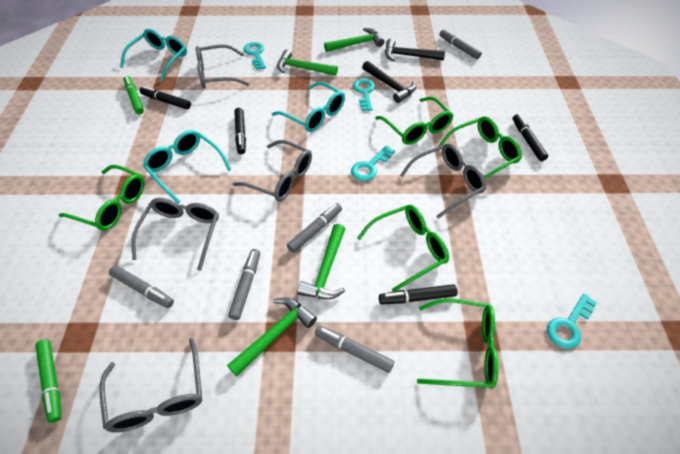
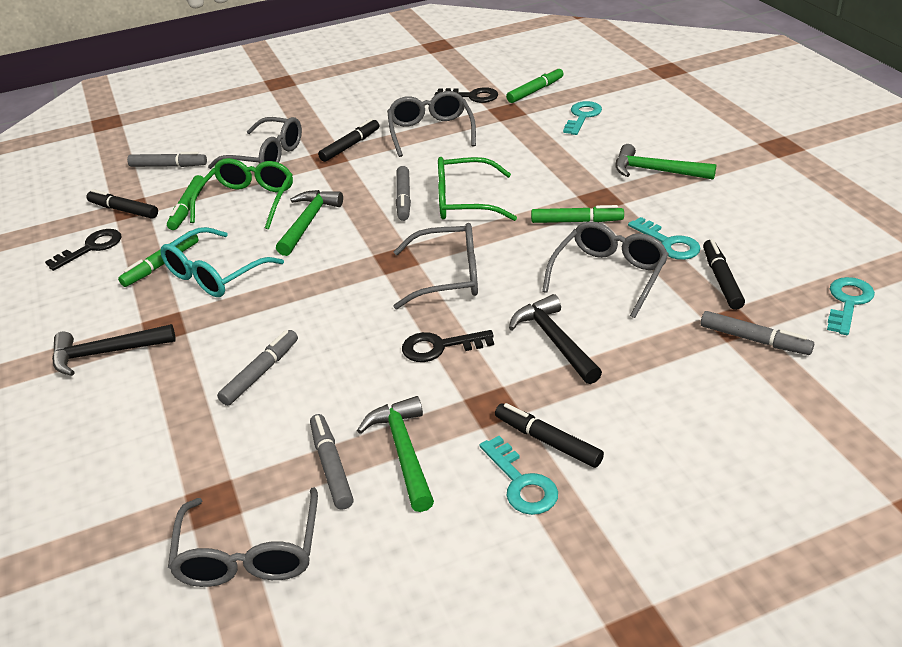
black key: 0 -> 3
green glasses: 5 -> 2
green hammer: 4 -> 3
green marker: 2 -> 4
turquoise glasses: 3 -> 1

